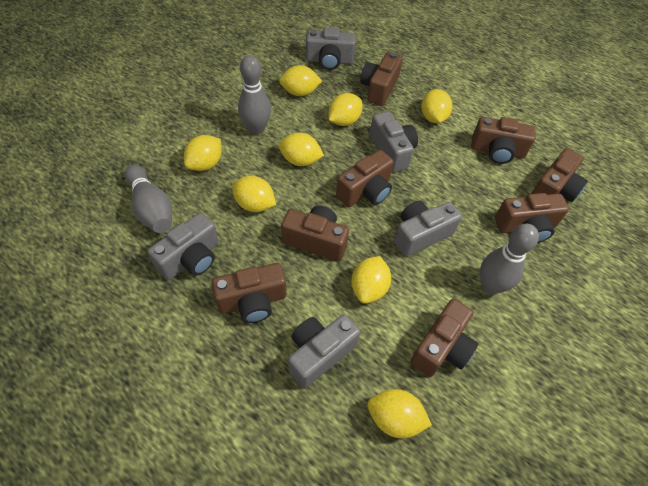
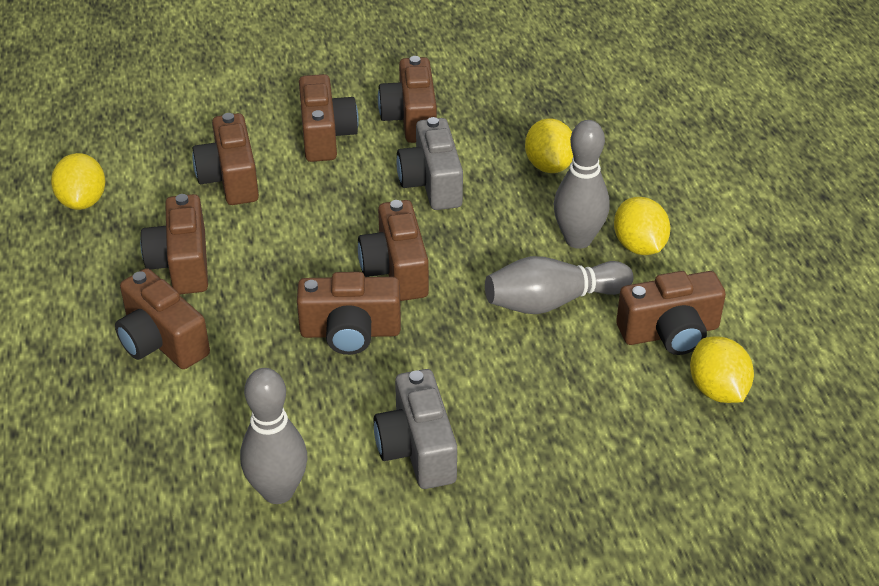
grey camera: 5 -> 2
yellow lemon: 8 -> 4

